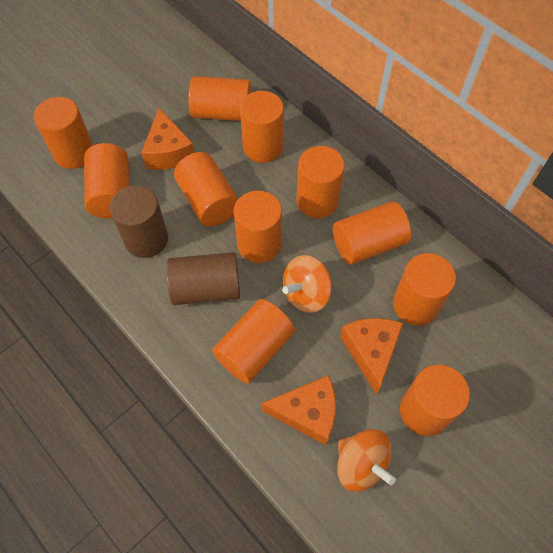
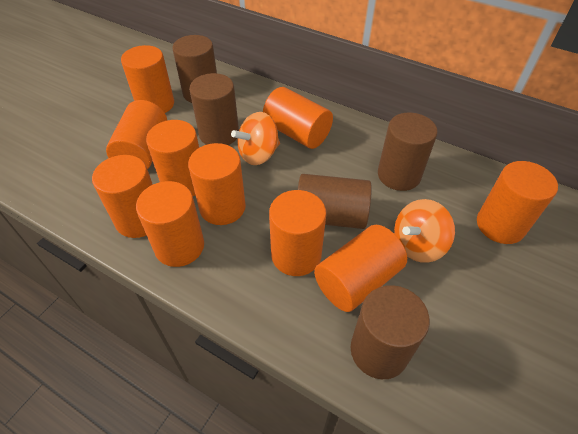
brown cylinder: 2 -> 5
orange cheese: 3 -> 0
orange cylinder: 11 -> 10

